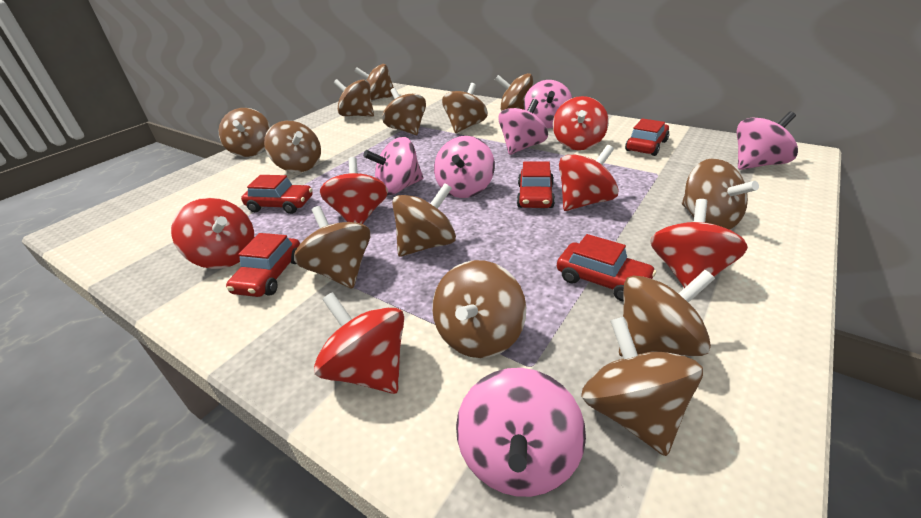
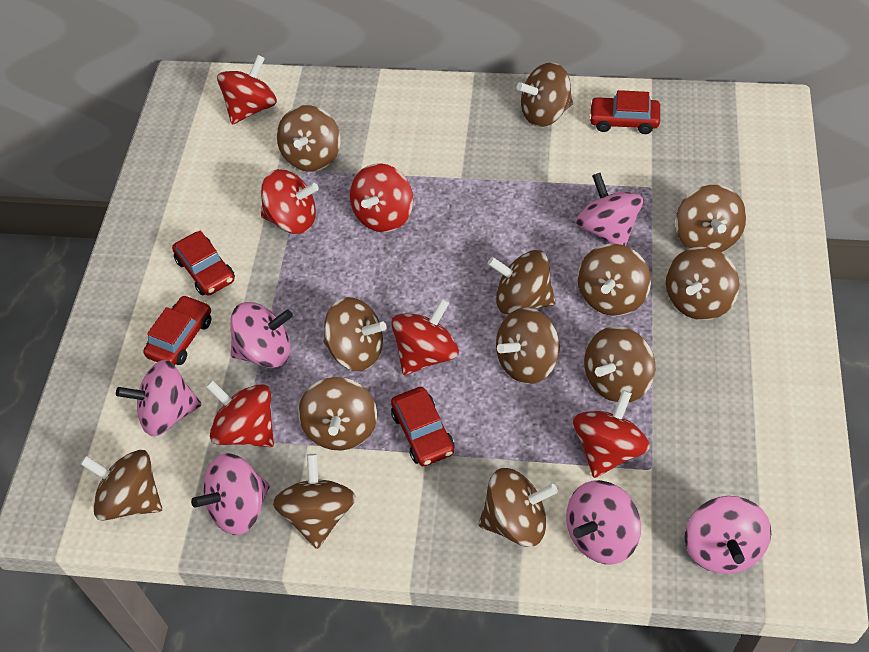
red car: 5 -> 4

